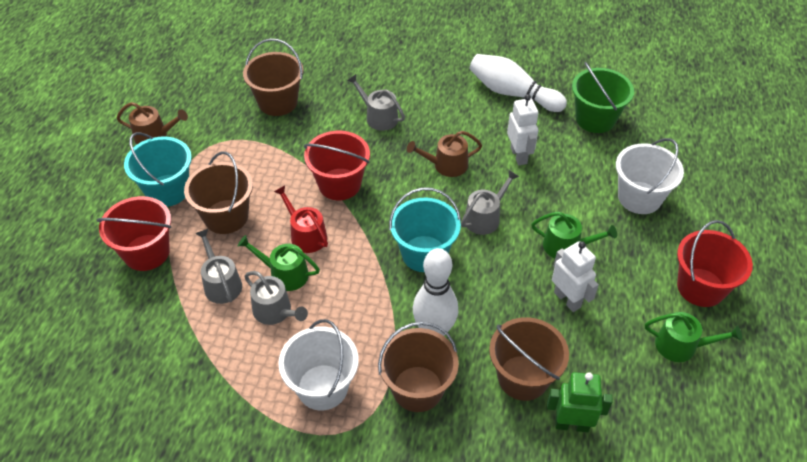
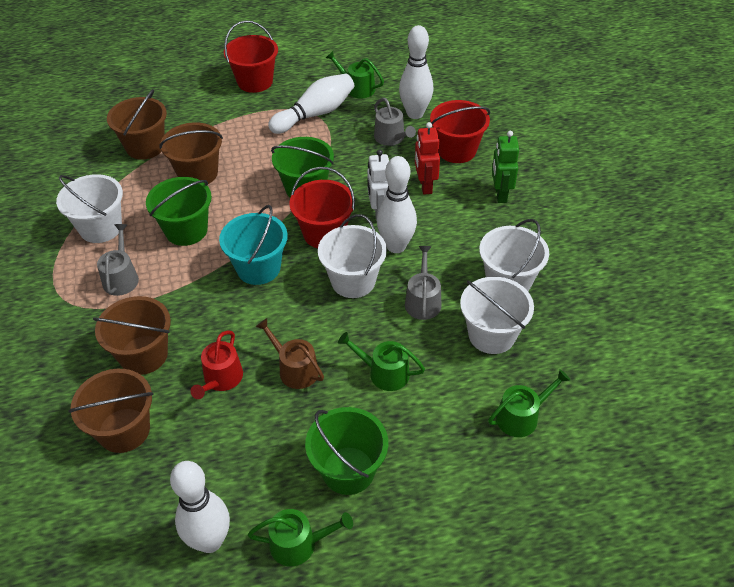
brown watering can: 2 -> 1
green bucket: 1 -> 3
green watering can: 3 -> 4
grey watering can: 4 -> 3
red robot: 0 -> 1
turquoise bucket: 2 -> 1
white bowling pin: 2 -> 4
white bucket: 2 -> 4
white robot: 2 -> 1

